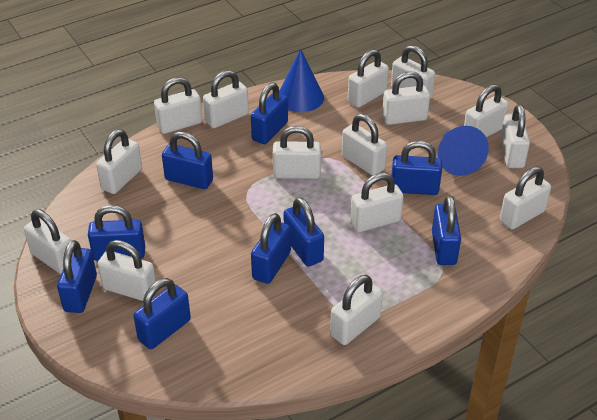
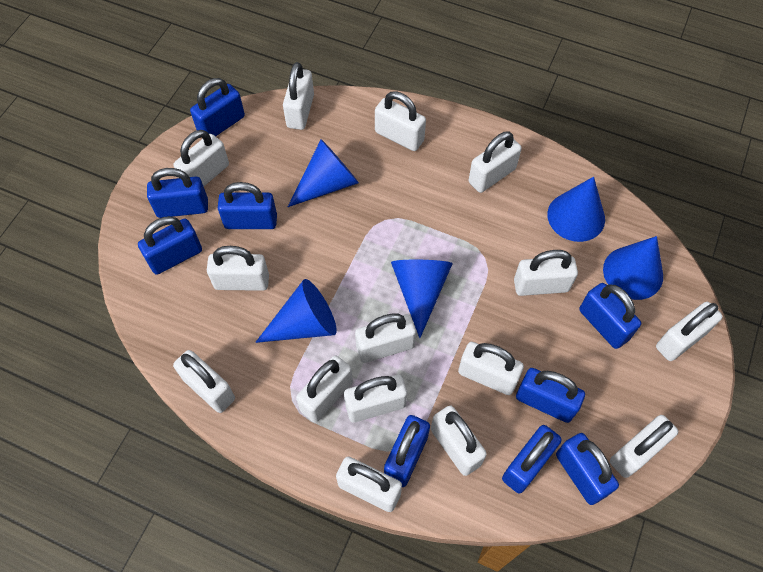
blue cone: 2 -> 5

